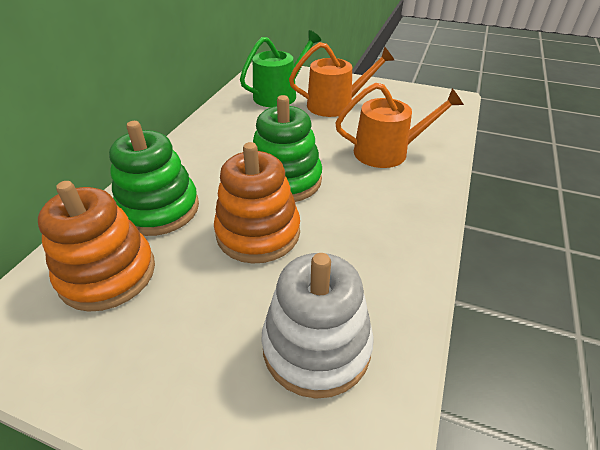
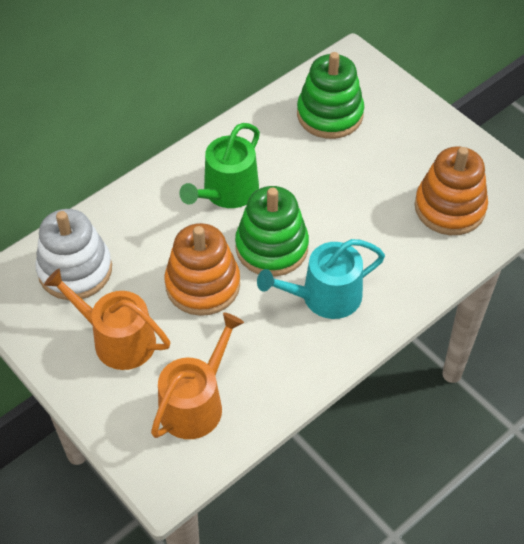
turquoise watering can: 0 -> 1

